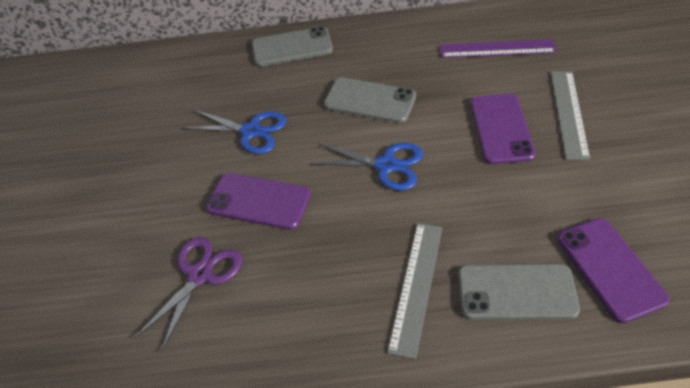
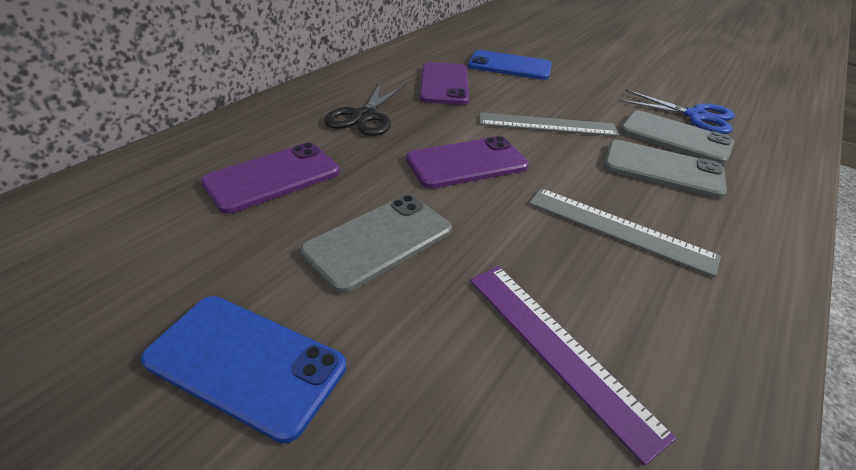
black scissors: 0 -> 1
blue phone: 0 -> 2
blue scissors: 2 -> 1
purple scissors: 1 -> 0

